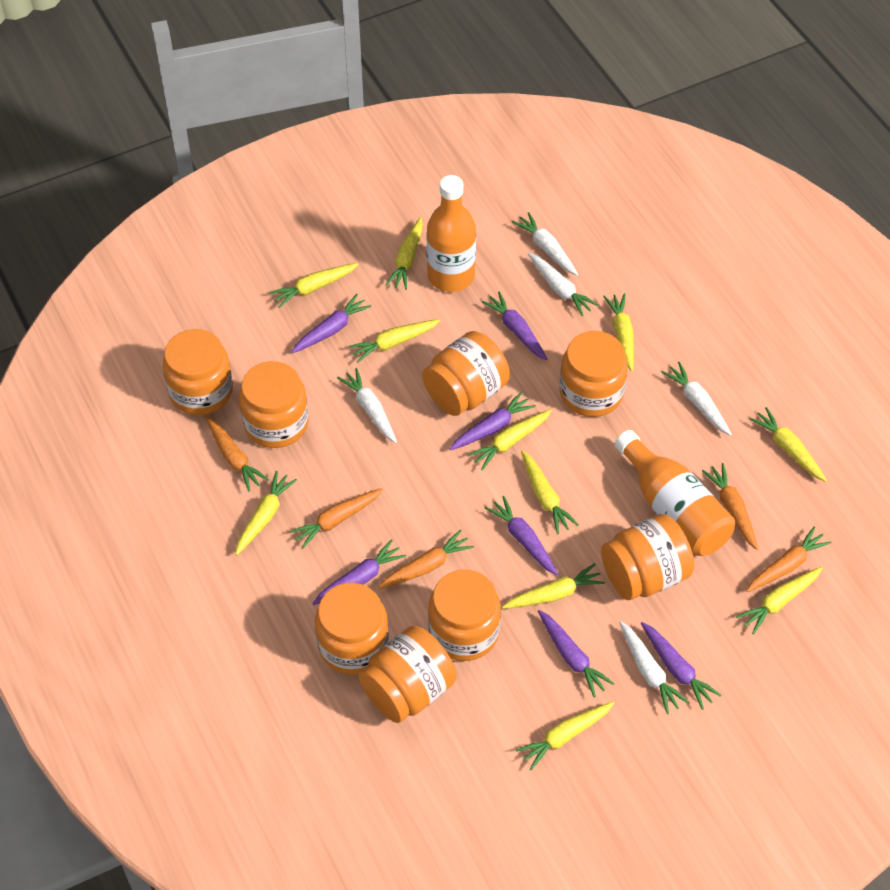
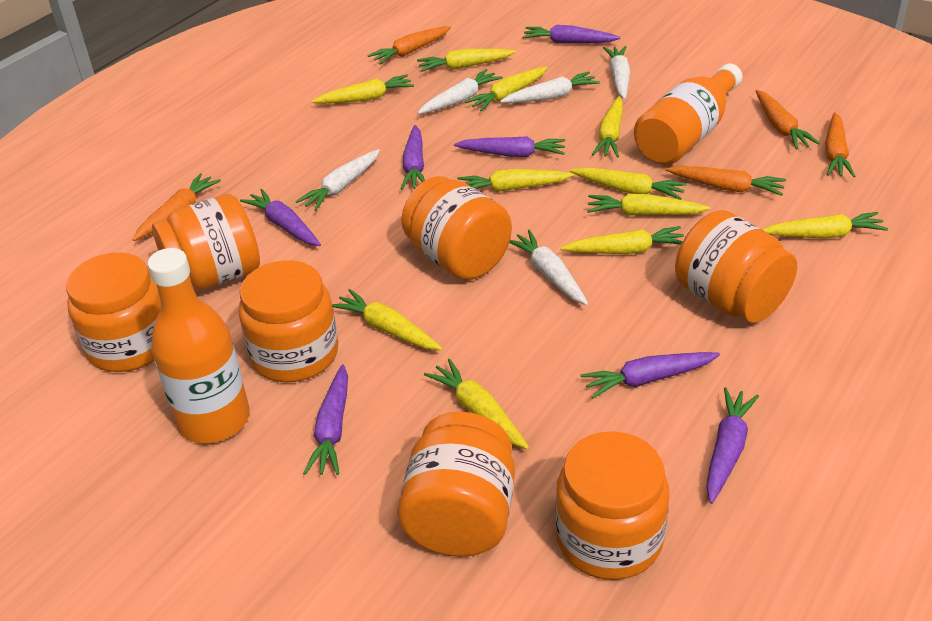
orange jar: 8 -> 7

